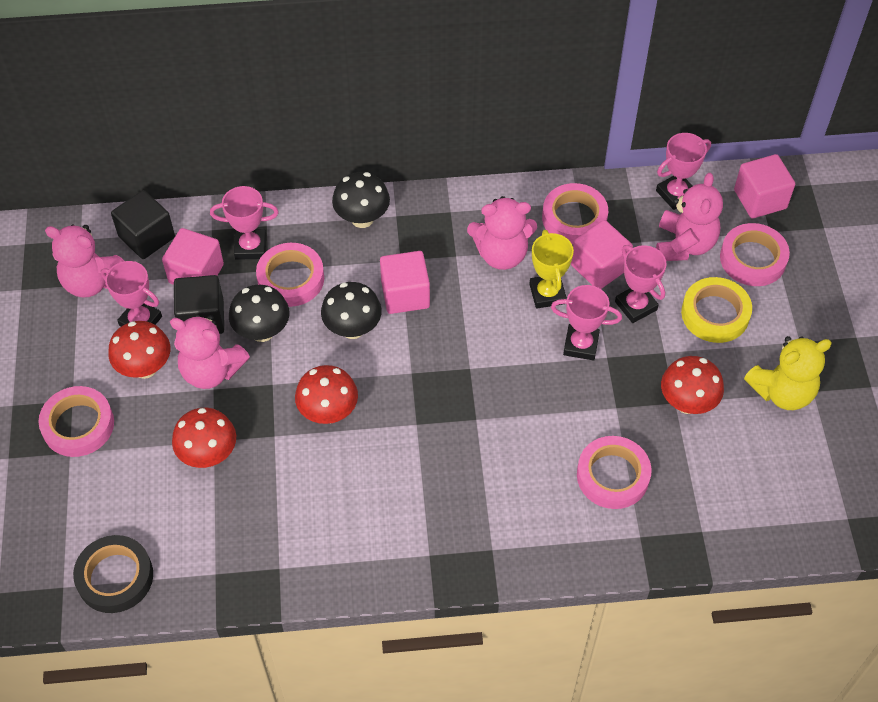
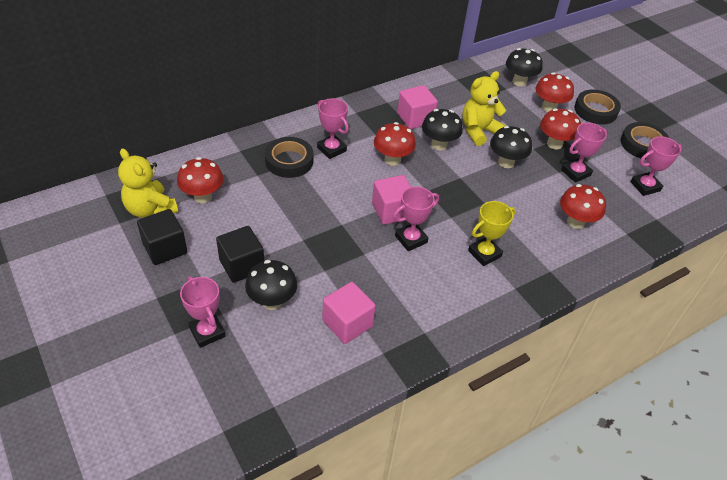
black mushroom: 3 -> 4
black tape: 1 -> 3
pink cube: 4 -> 3
pink tape: 5 -> 0
pink teddy bear: 4 -> 0
red mushroom: 4 -> 5
yellow tape: 1 -> 0
yellow teddy bear: 1 -> 2

